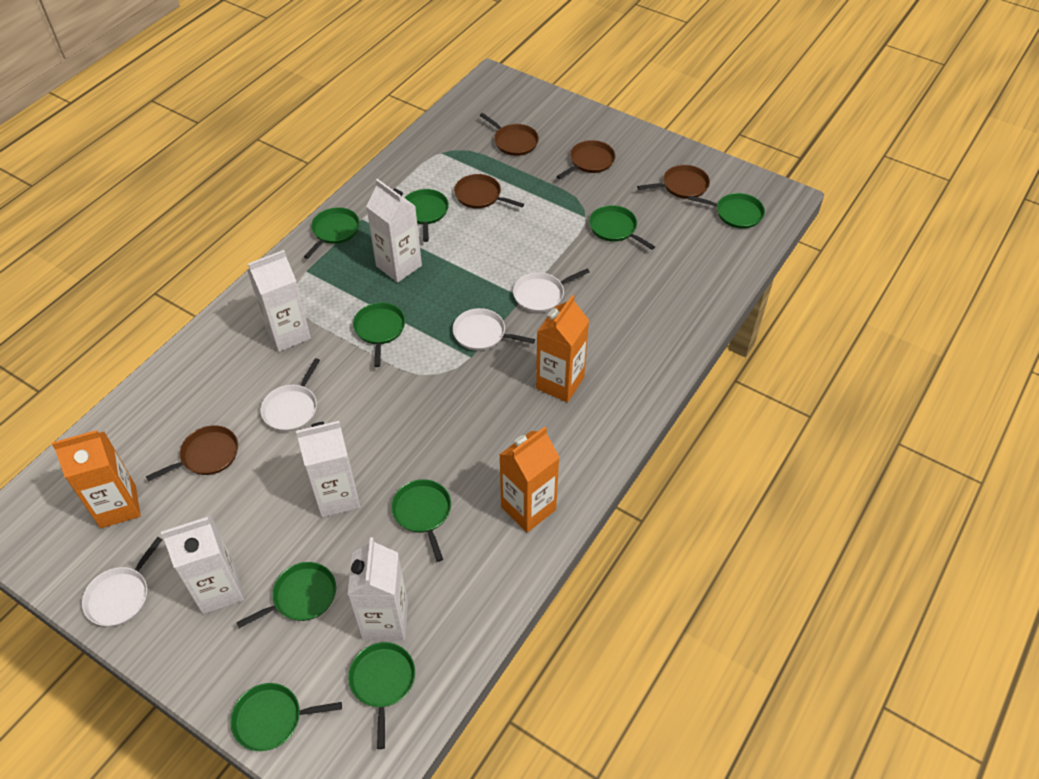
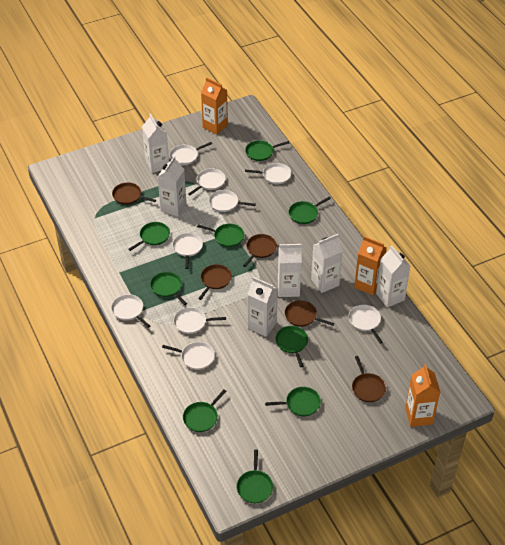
white carton: 5 -> 6
white pan: 4 -> 9

